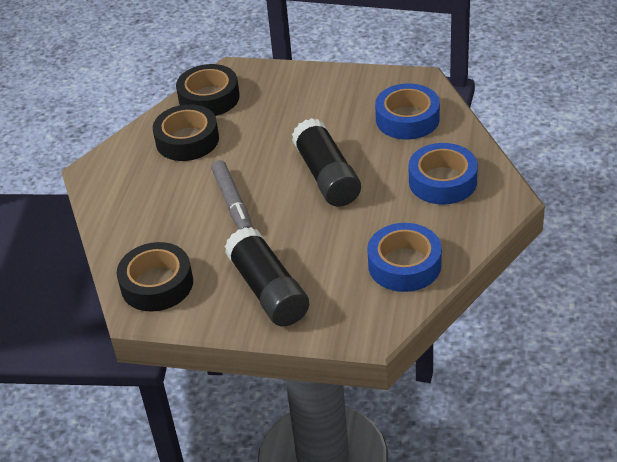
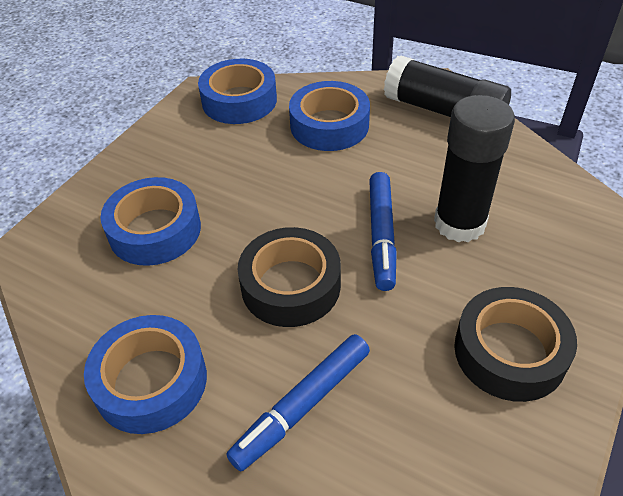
black tape: 3 -> 2
blue marker: 0 -> 2
blue tape: 3 -> 4
grey marker: 1 -> 0

